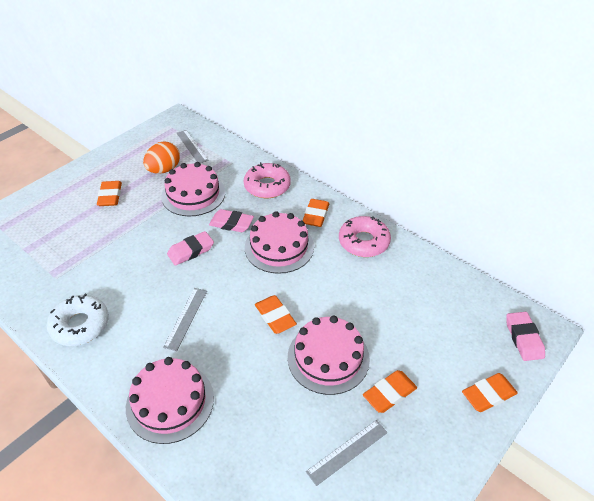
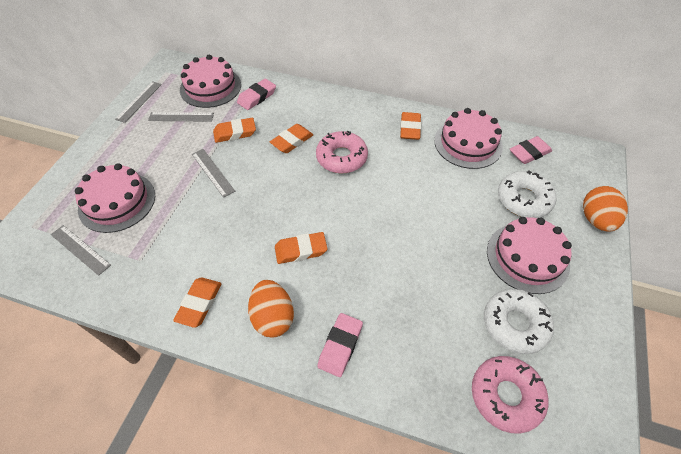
grey ruler: 3 -> 4
orange egg: 1 -> 2
white donut: 1 -> 2

